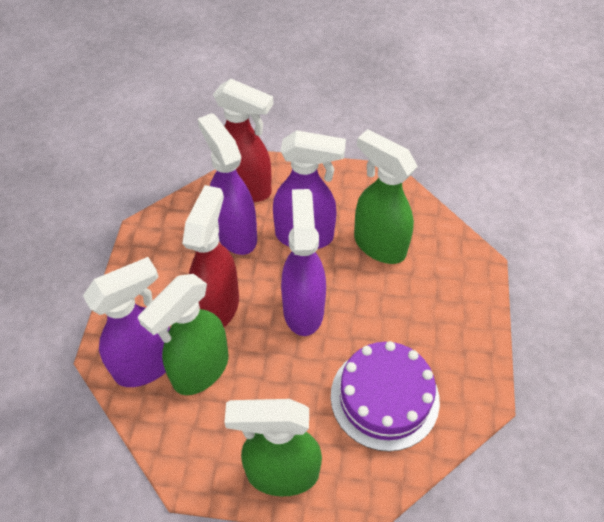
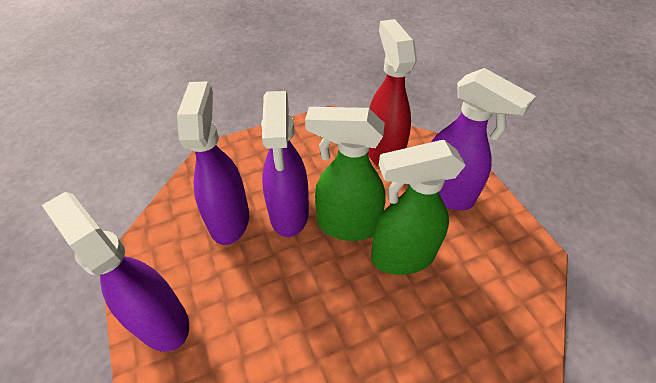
green spray bottle: 3 -> 2
purple cake: 1 -> 0
red spray bottle: 2 -> 1

